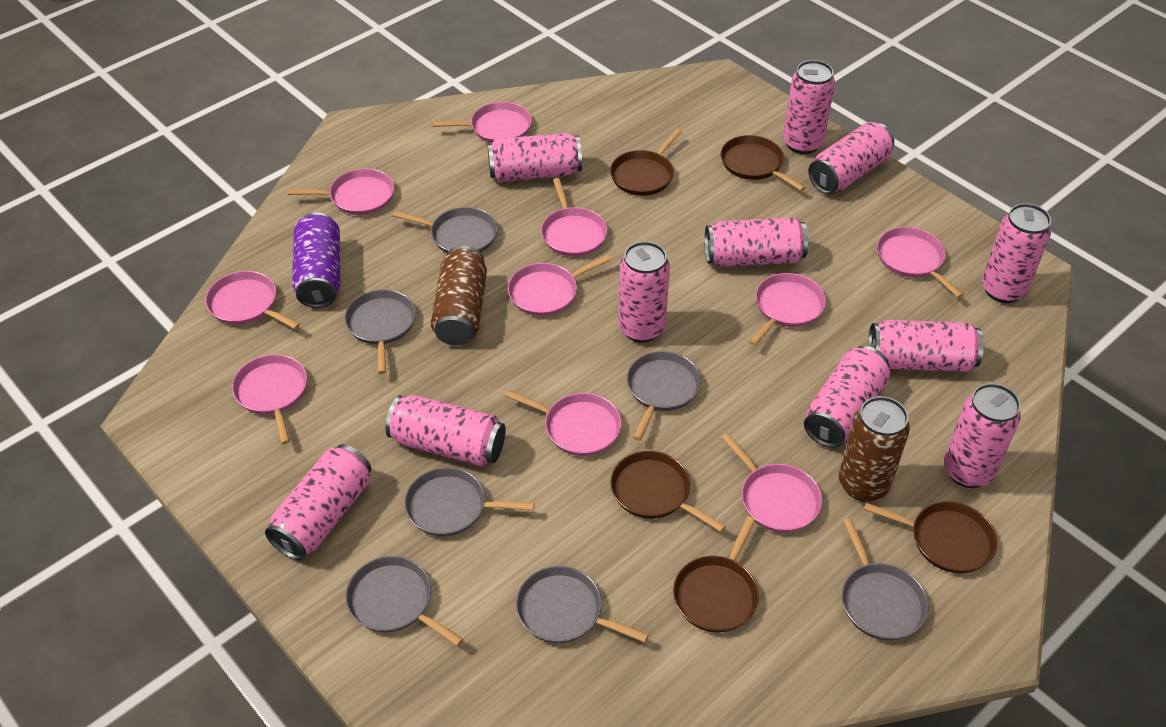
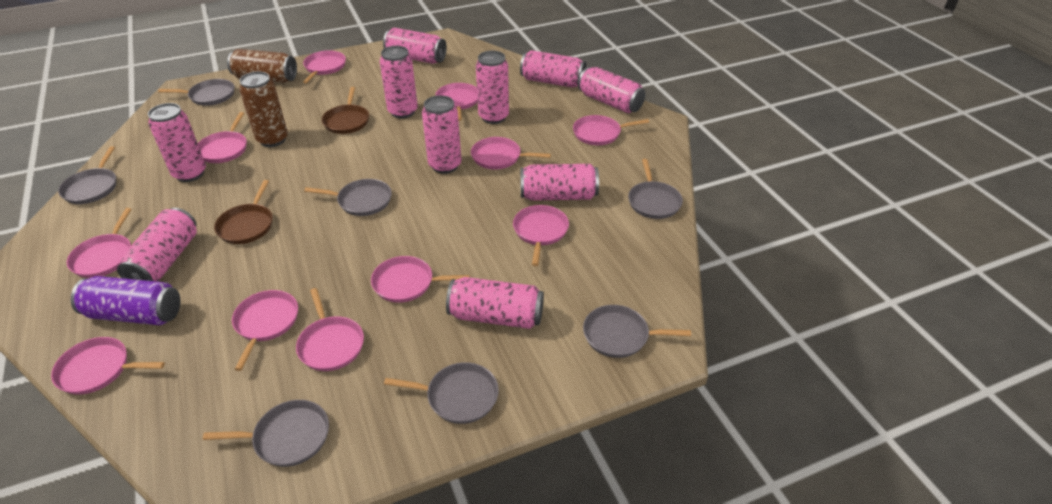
brown pan: 5 -> 2
pink can: 11 -> 10
pink pan: 10 -> 11

